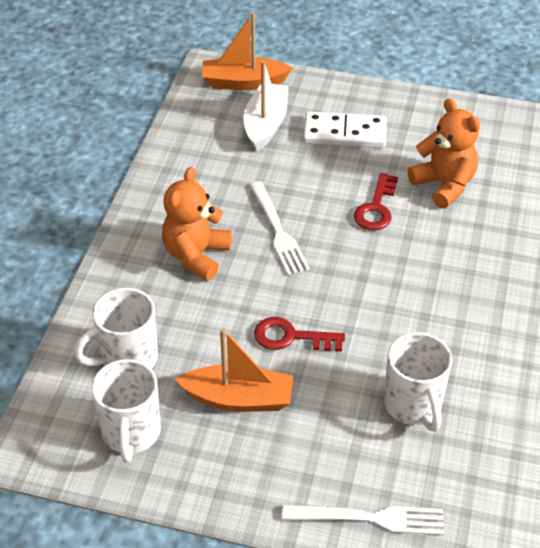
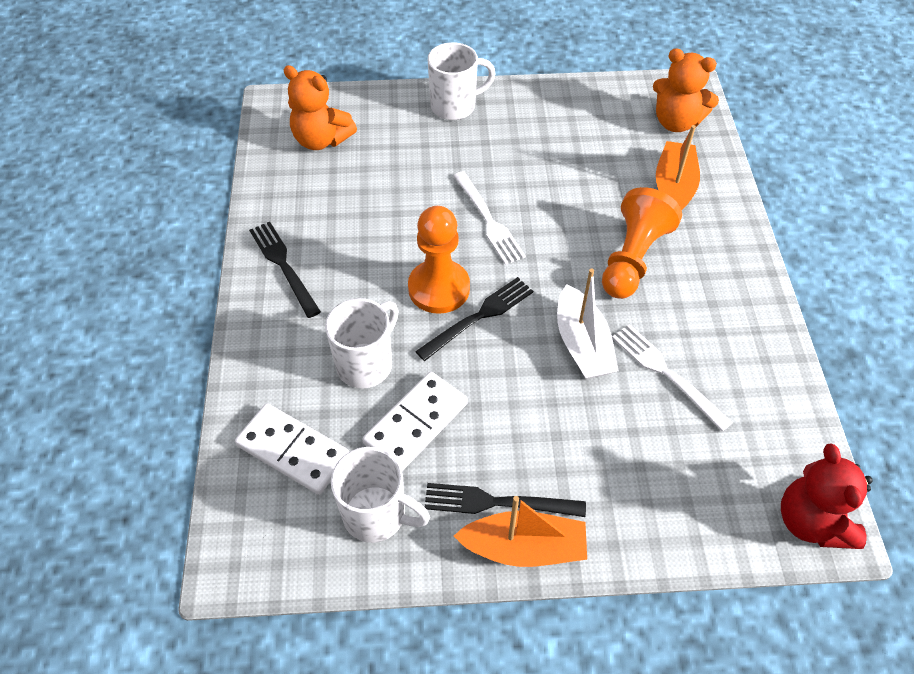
black fork: 0 -> 3
orange pawn: 0 -> 2
red key: 2 -> 0
red teddy bear: 0 -> 1
white domino: 1 -> 2

